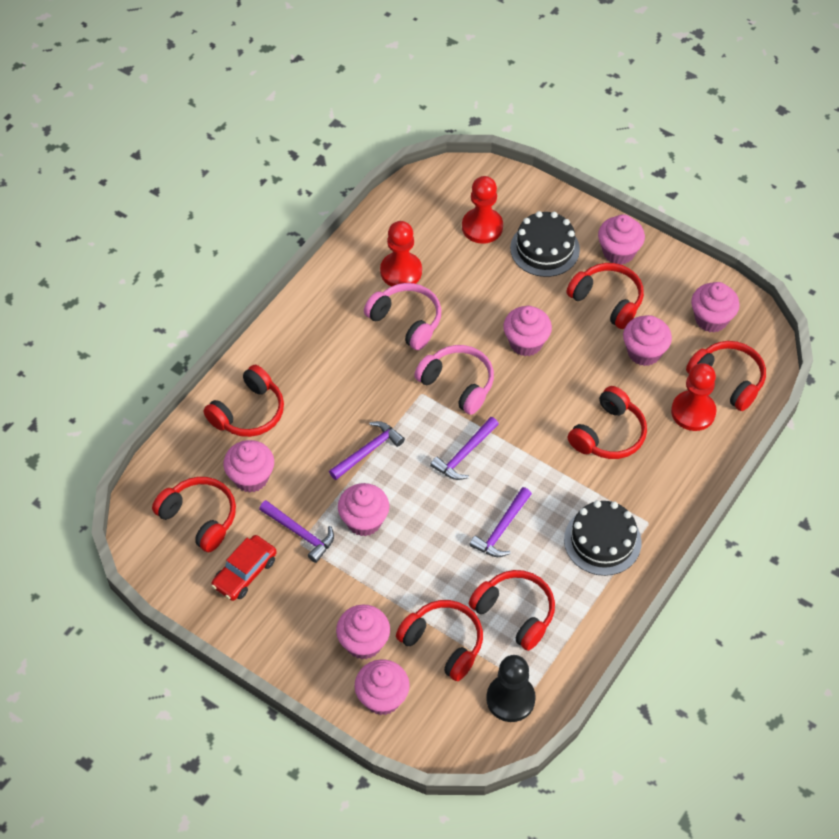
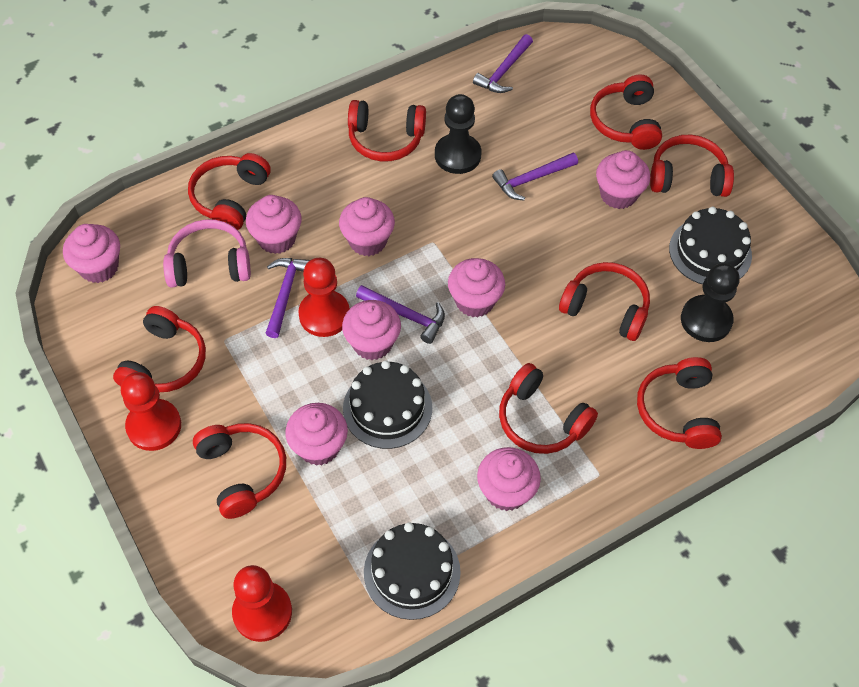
black cake: 2 -> 3
black pawn: 1 -> 2
pink headphones: 2 -> 1
red car: 1 -> 0
red headphones: 7 -> 9

